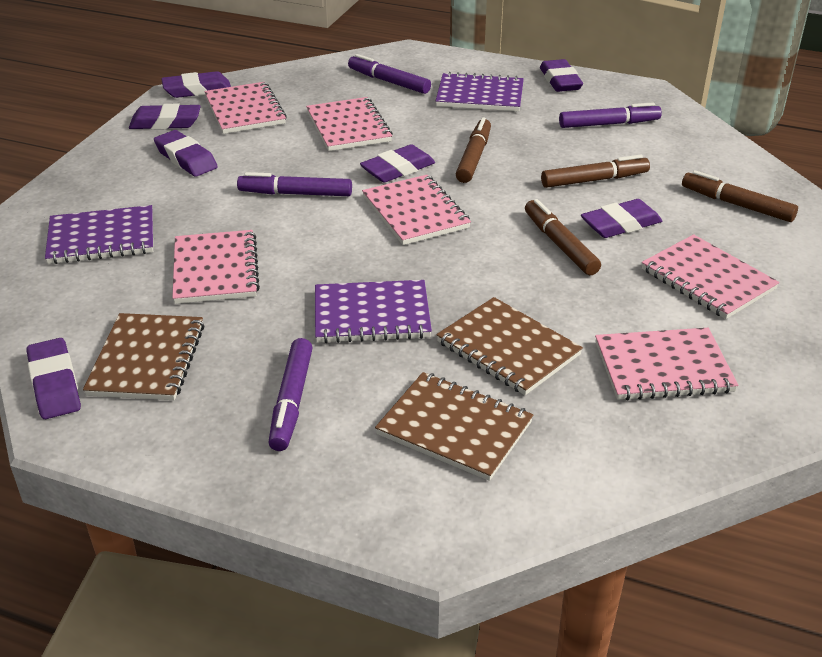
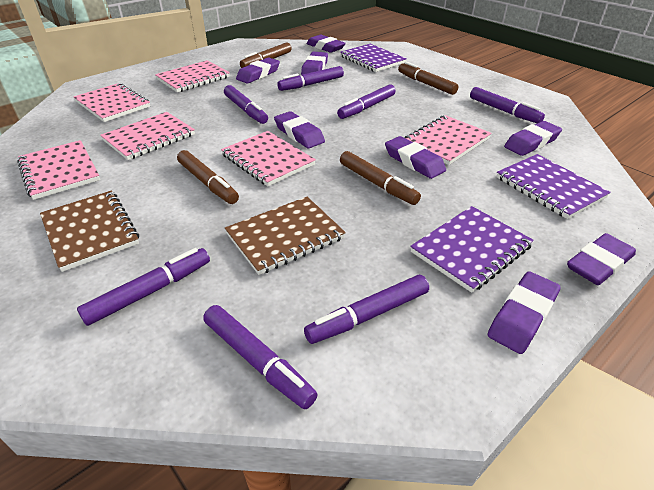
brown notebook: 3 -> 2
purple eraser: 7 -> 8
purple marker: 4 -> 7

